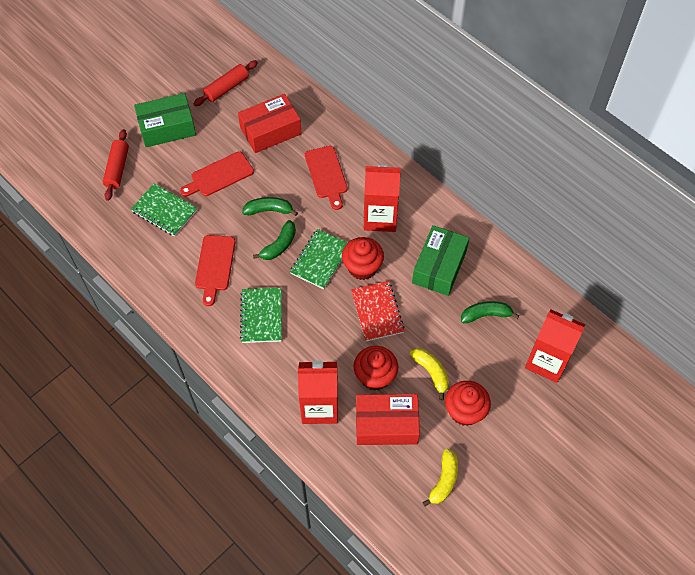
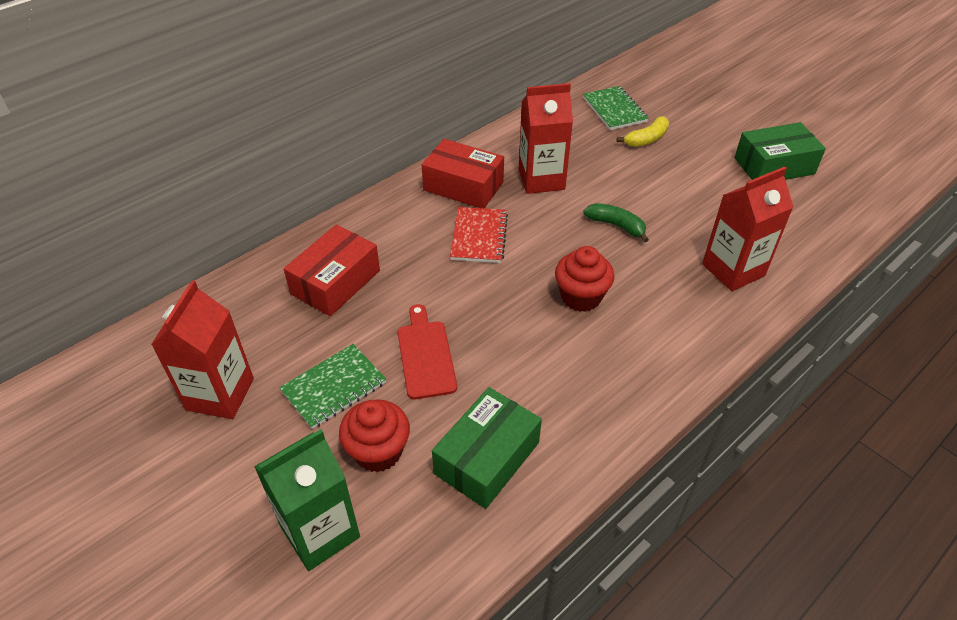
green banana: 3 -> 1
green carton: 0 -> 1
green notebook: 3 -> 2
red cupcake: 3 -> 2
red cutting board: 3 -> 1
red rolling pin: 2 -> 0
yellow banana: 2 -> 1

